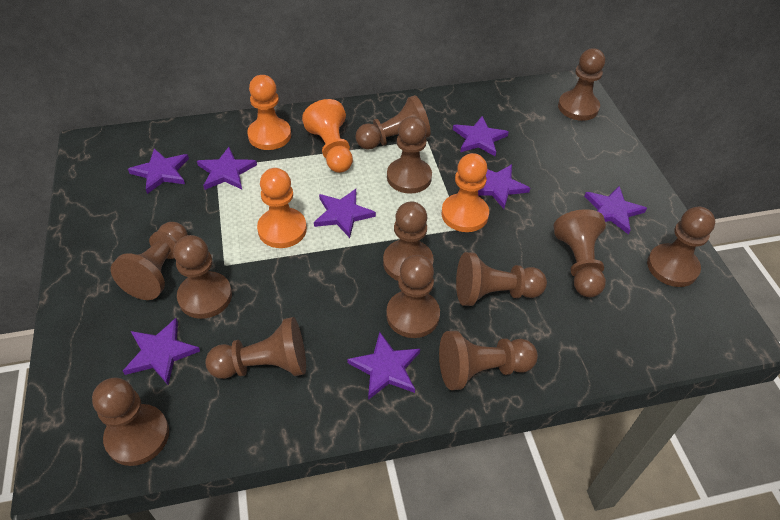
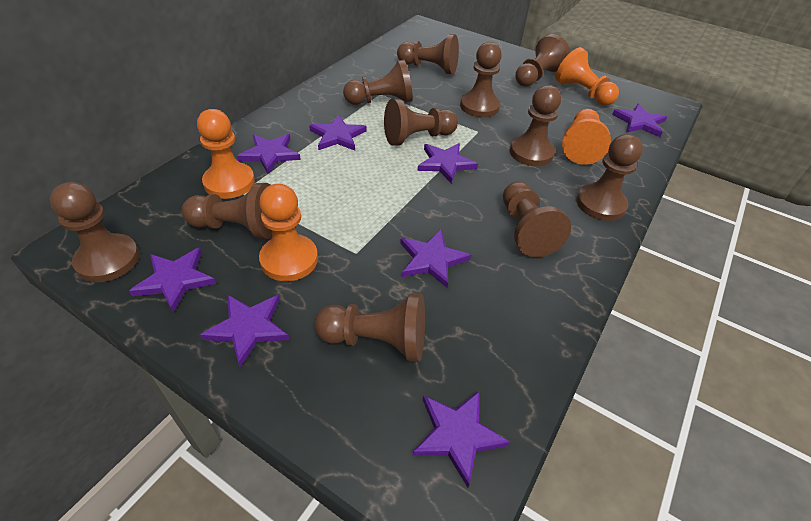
brown pawn: 13 -> 11

